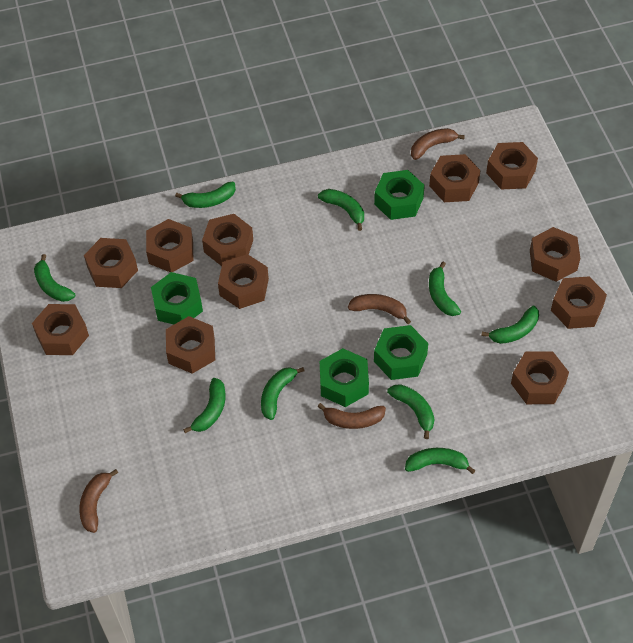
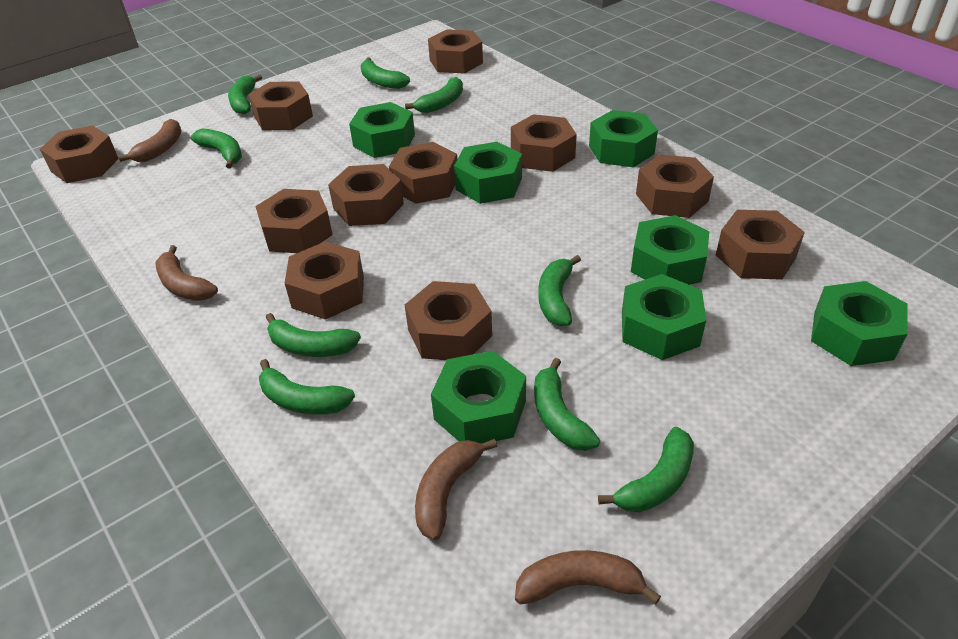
green nut: 4 -> 7

